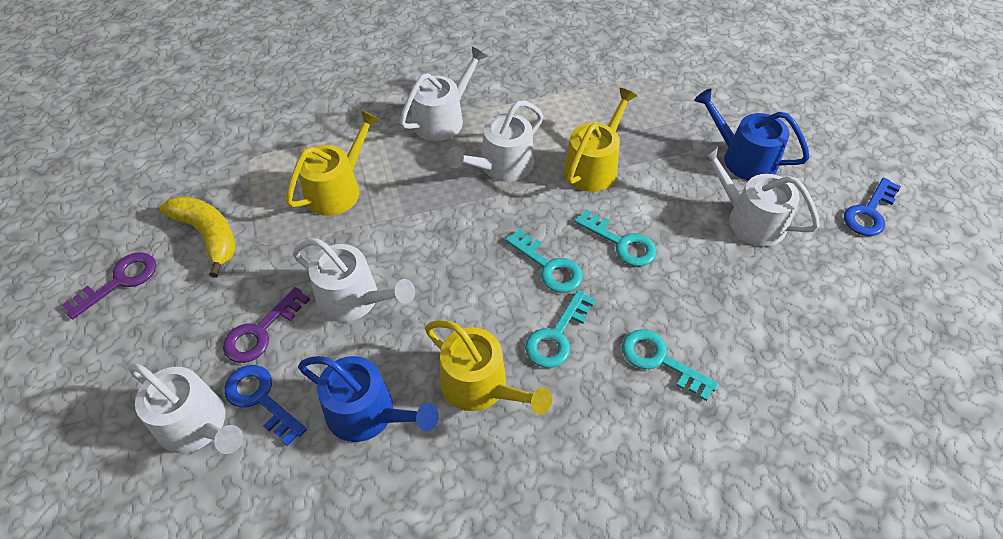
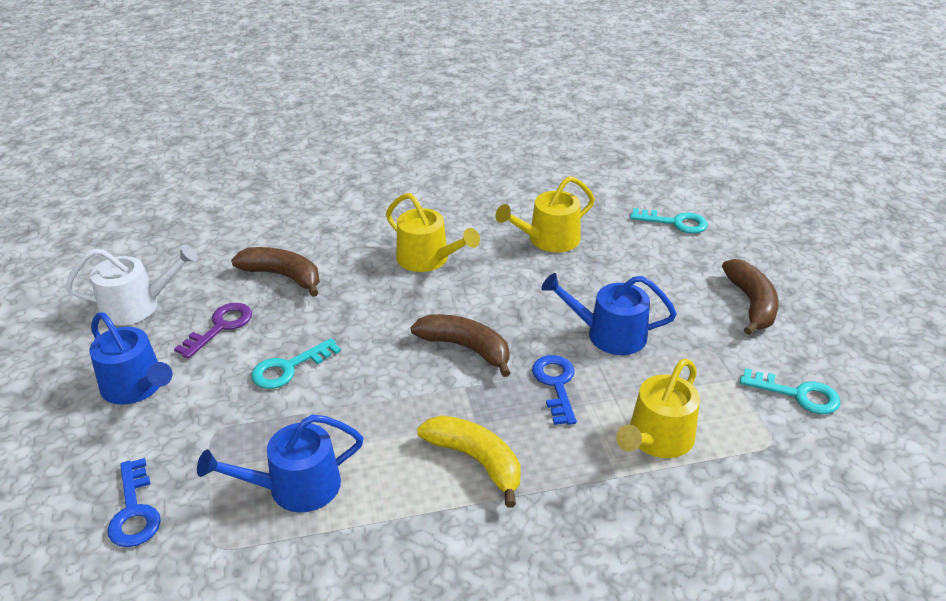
blue watering can: 2 -> 3
brown banana: 0 -> 3
purple key: 2 -> 1
turquoise key: 4 -> 3
white watering can: 5 -> 1

